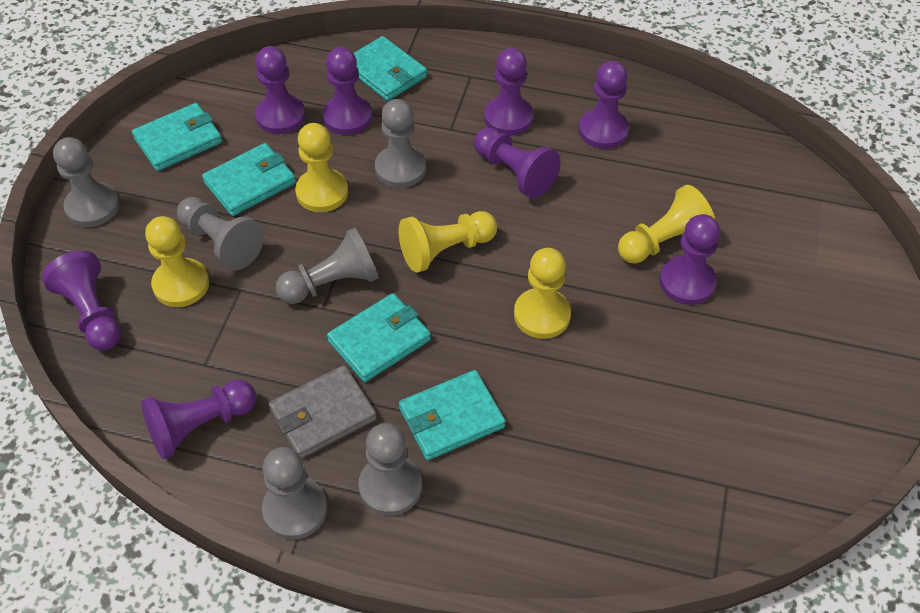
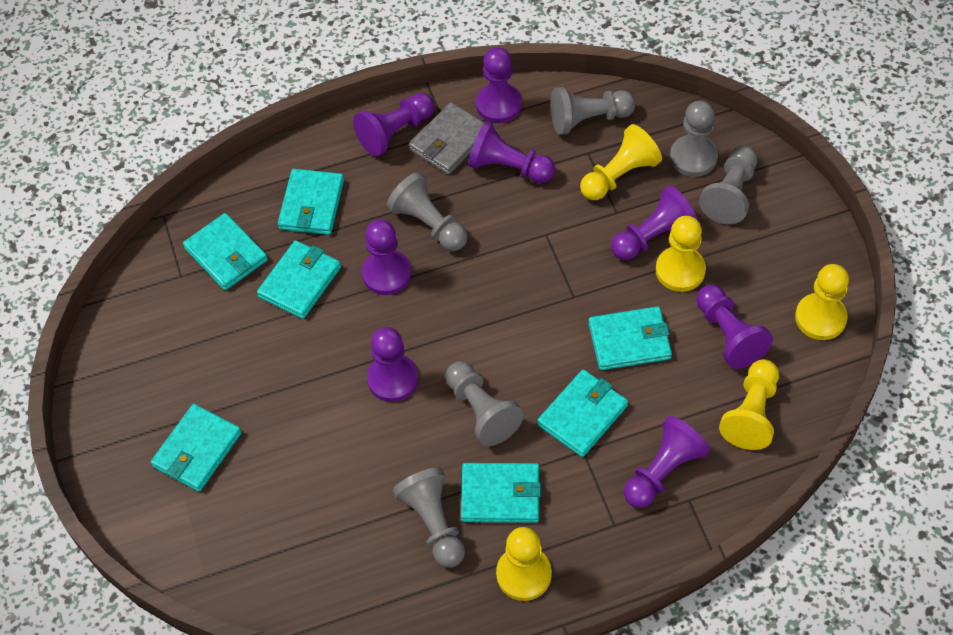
turquoise wallet: 5 -> 7

